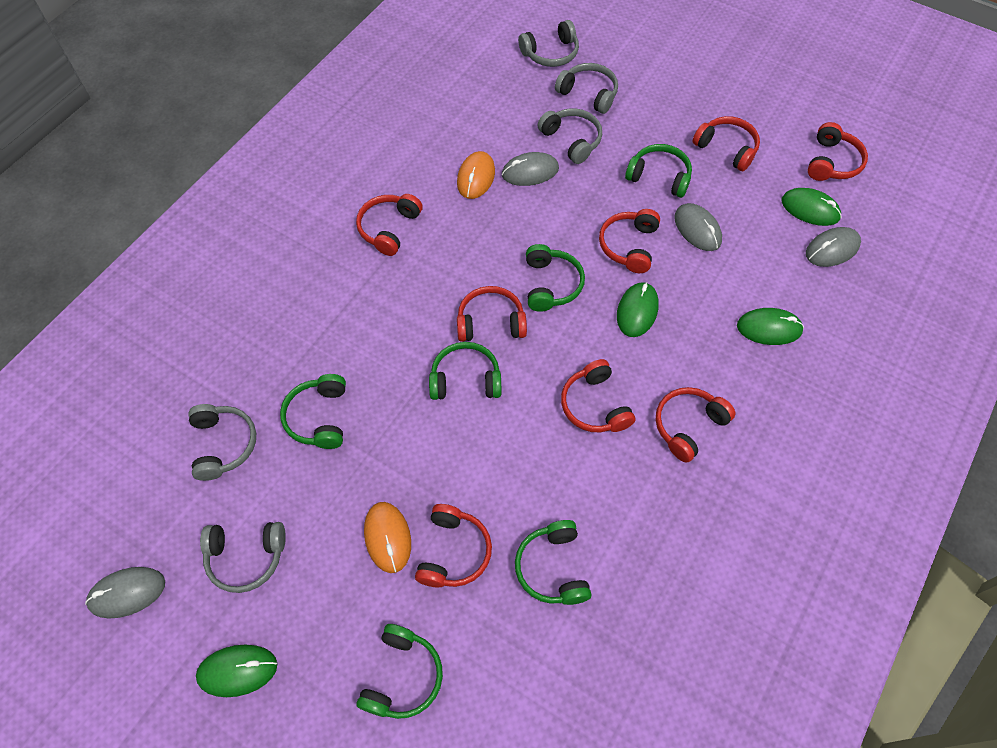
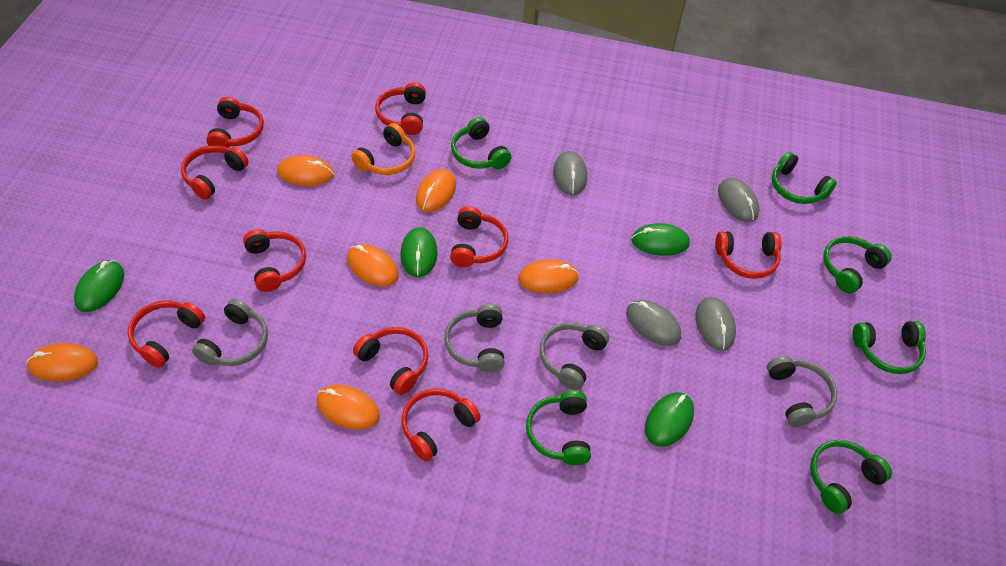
grey headphones: 5 -> 4
orange headphones: 0 -> 1
orange mouse: 2 -> 6
red headphones: 8 -> 9

